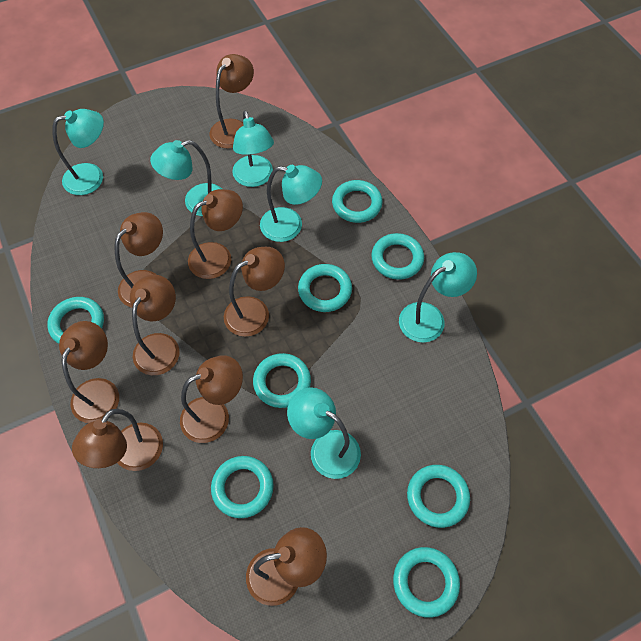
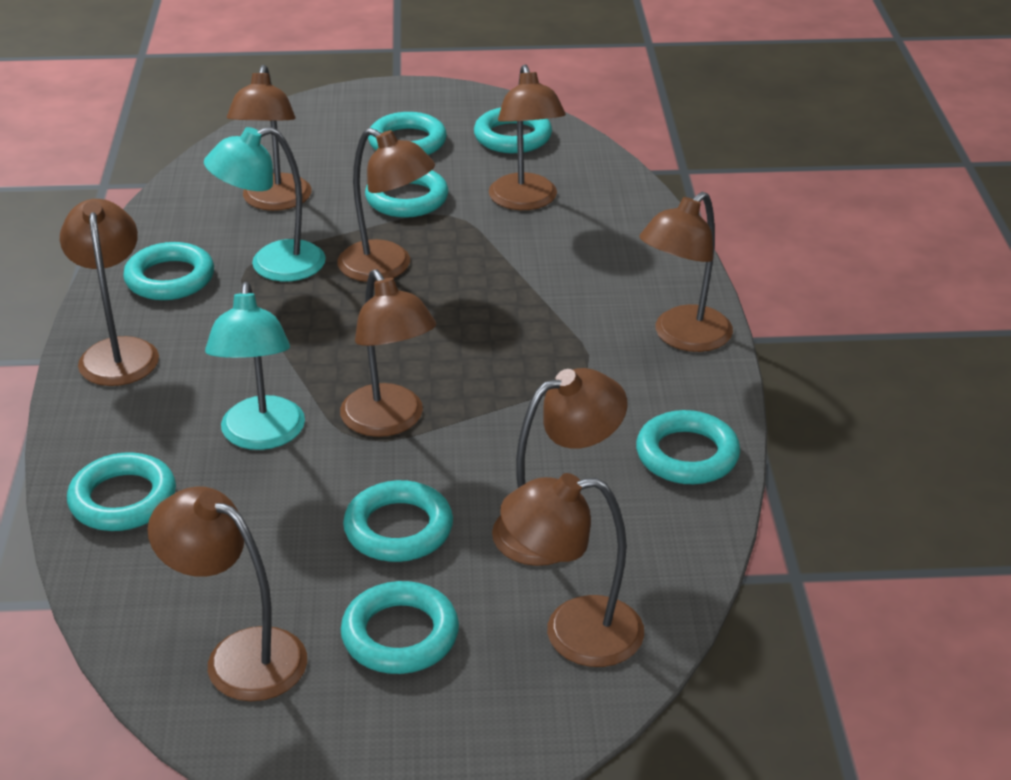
turquoise lamp: 6 -> 2

